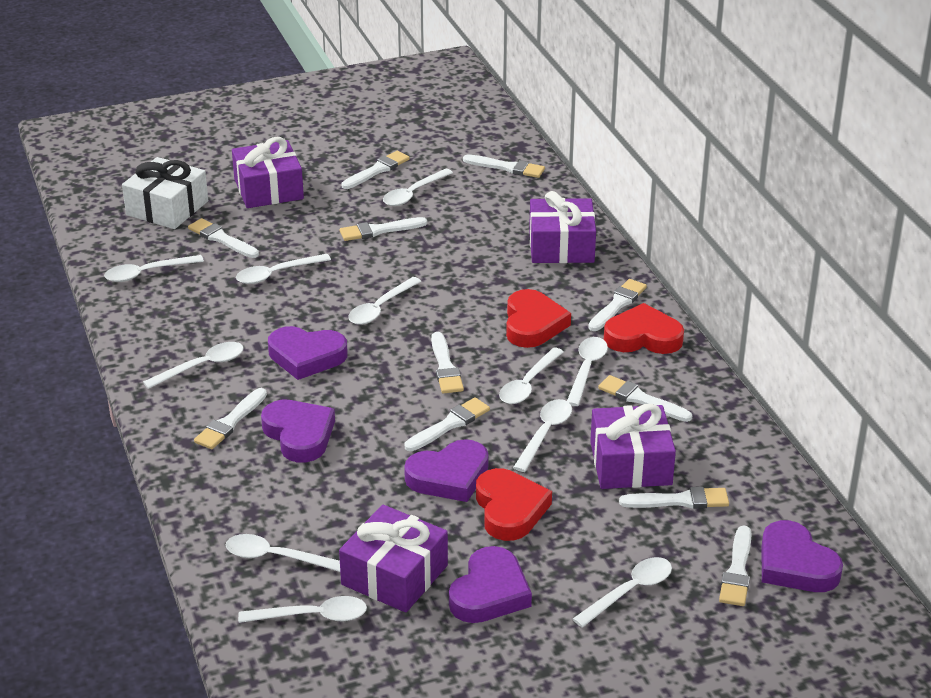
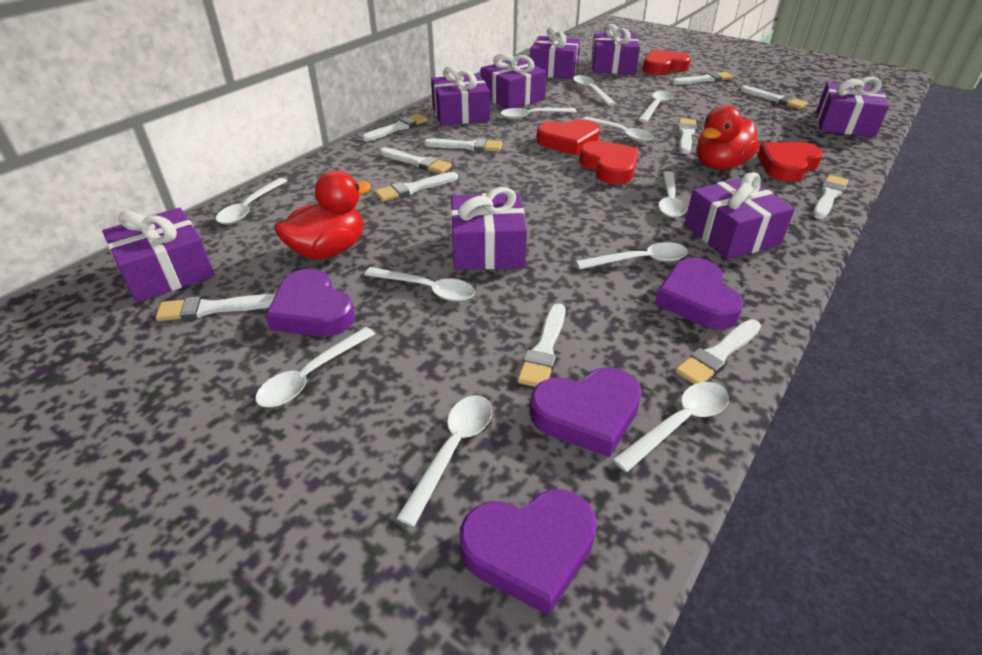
purple gift: 4 -> 8
purple heart: 5 -> 4
red duck: 0 -> 2
red heart: 3 -> 4
white gift: 1 -> 0

